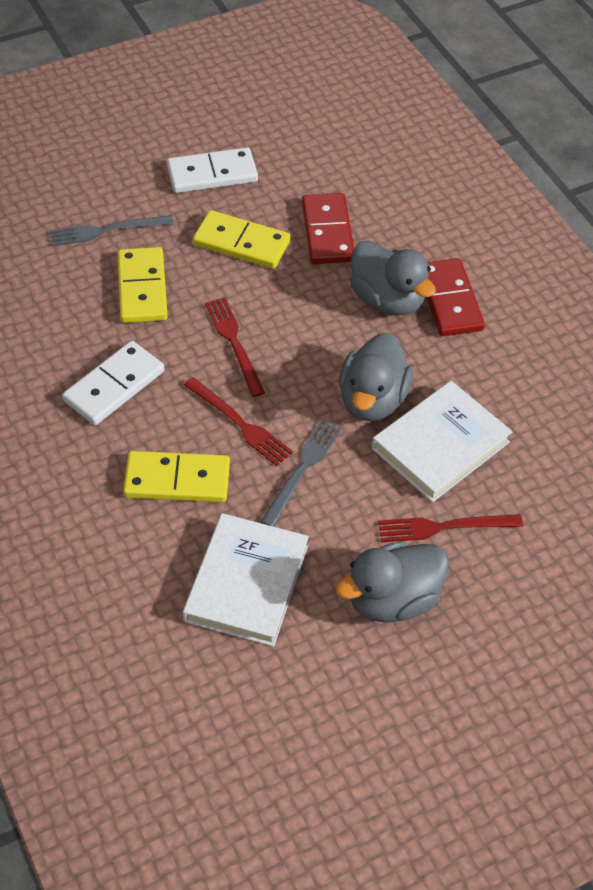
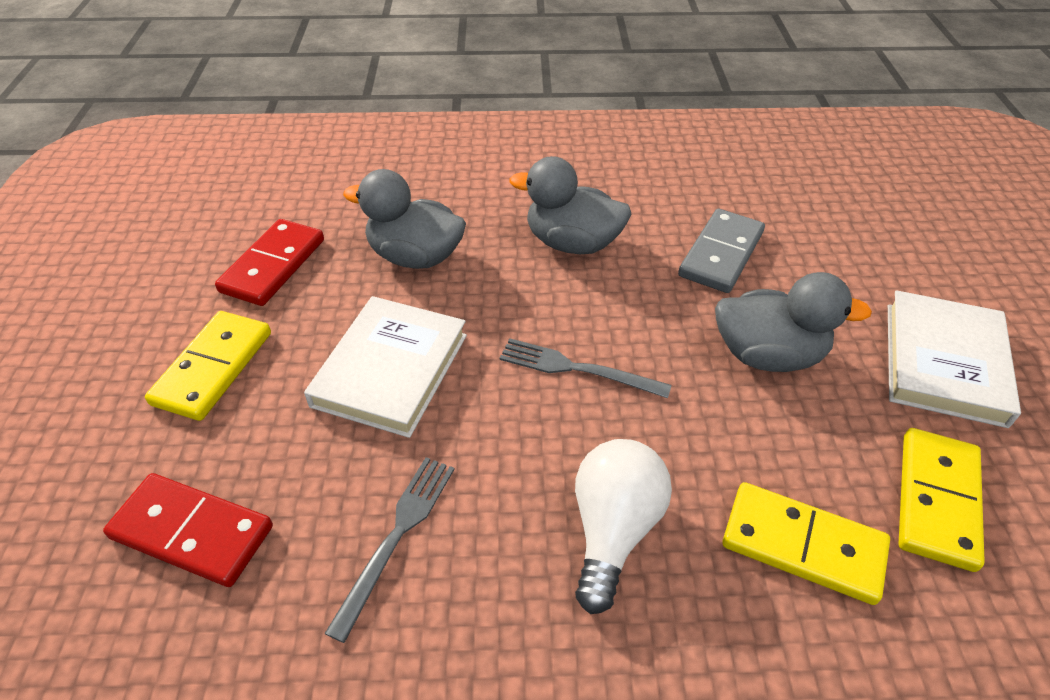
grey domino: 0 -> 1
red fork: 3 -> 0
white domino: 2 -> 0
white light bulb: 0 -> 1

